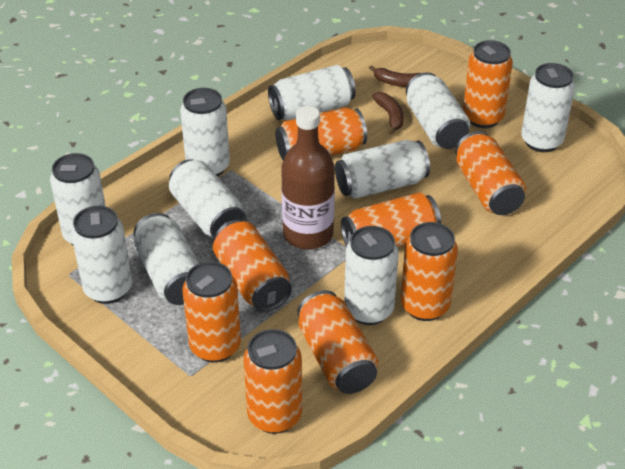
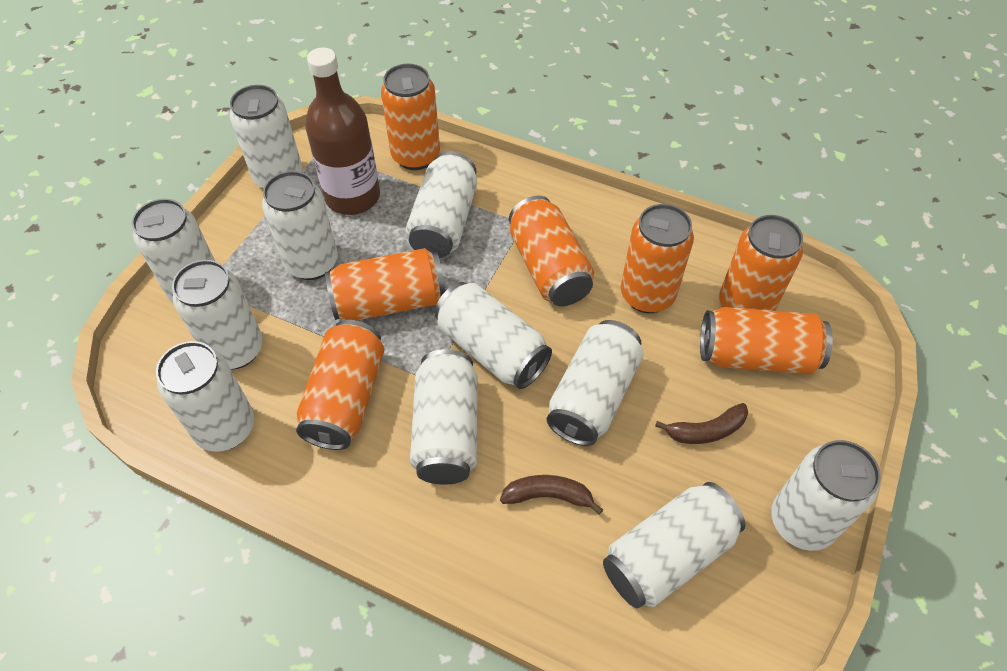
orange can: 9 -> 7
white can: 10 -> 11

